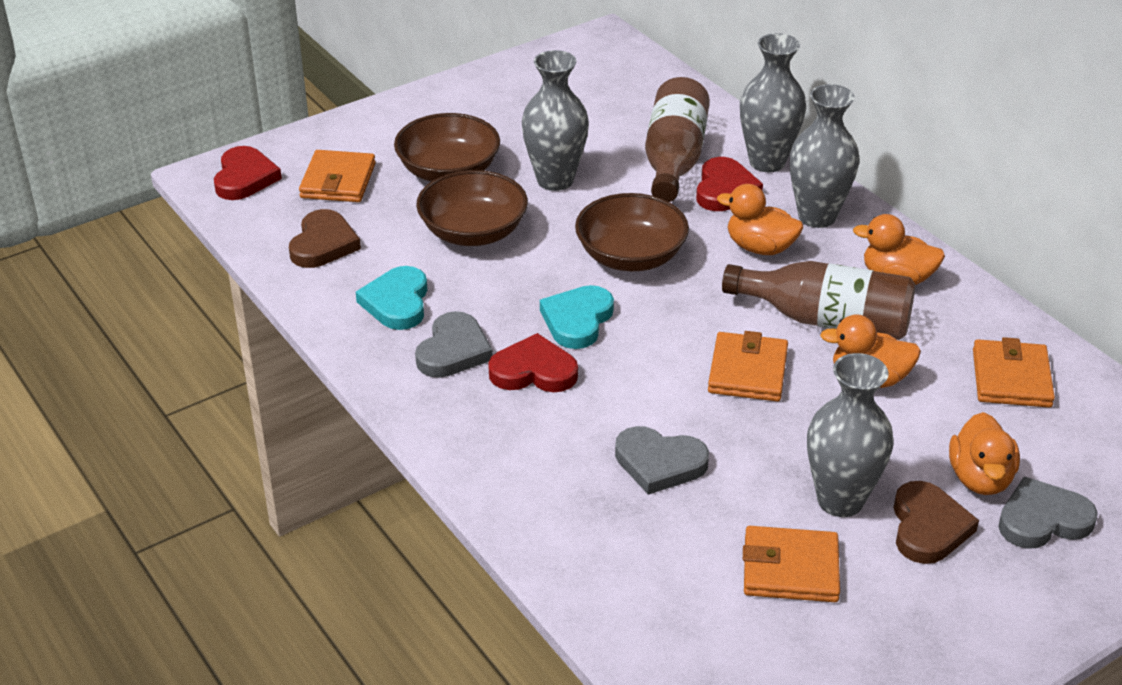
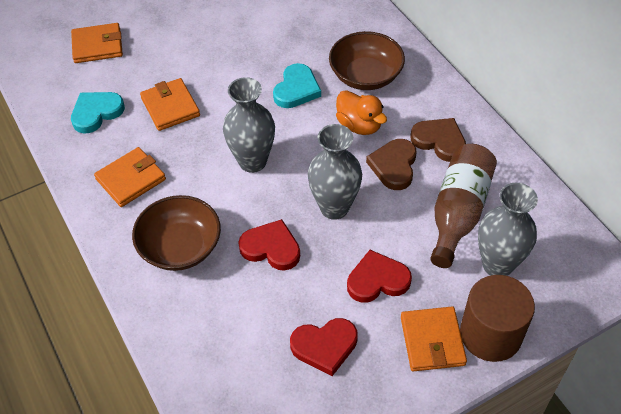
brown bottle: 2 -> 1
brown bowl: 3 -> 2
brown cylinder: 0 -> 1
grey heart: 3 -> 0
grey vase: 4 -> 3
orange duck: 4 -> 1

